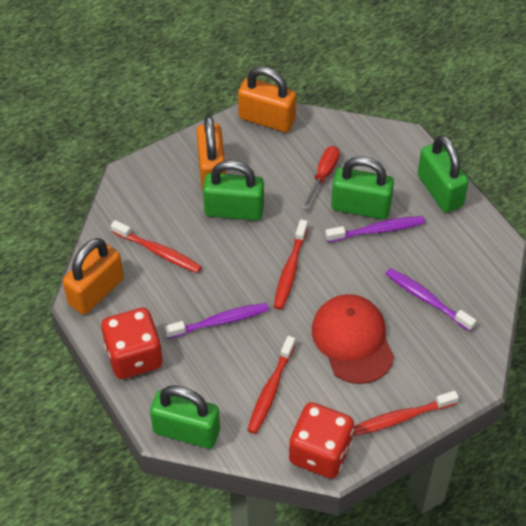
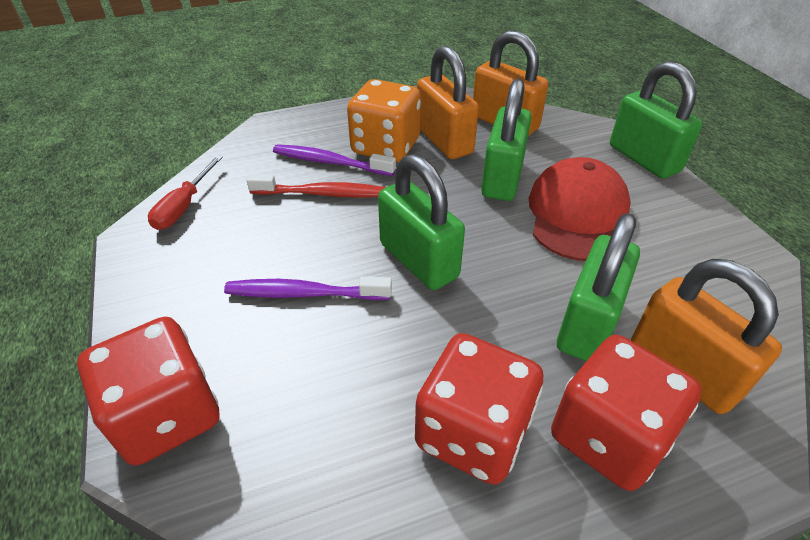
orange dice: 0 -> 1
purple toothbrush: 3 -> 2
red dice: 2 -> 3
red toothbrush: 4 -> 1

